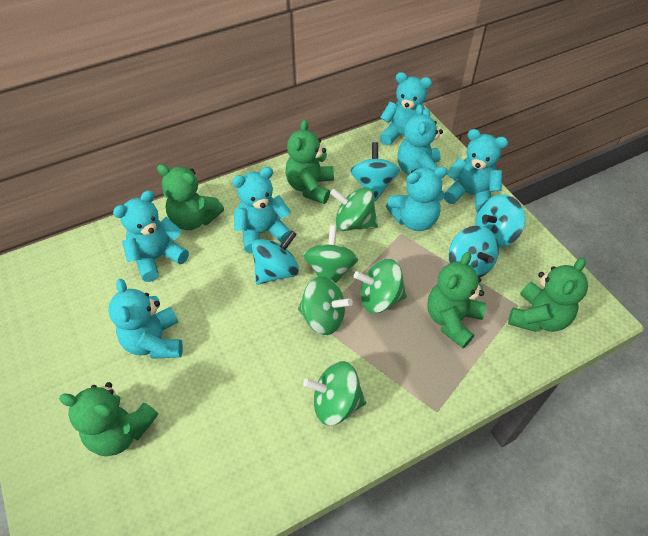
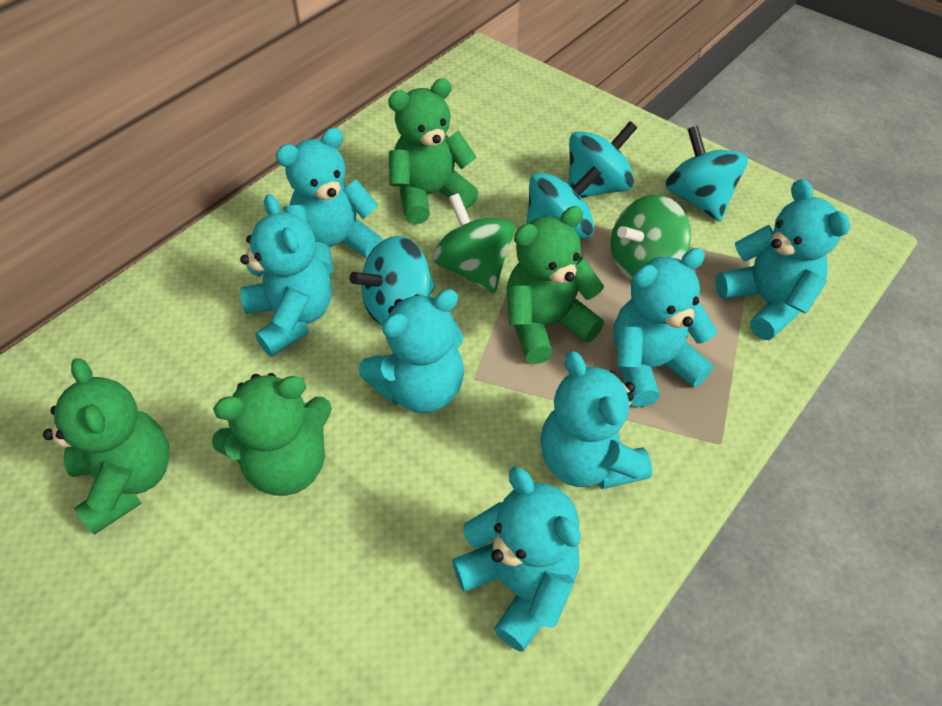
green spinning top: 5 -> 2
green teddy bear: 5 -> 4

